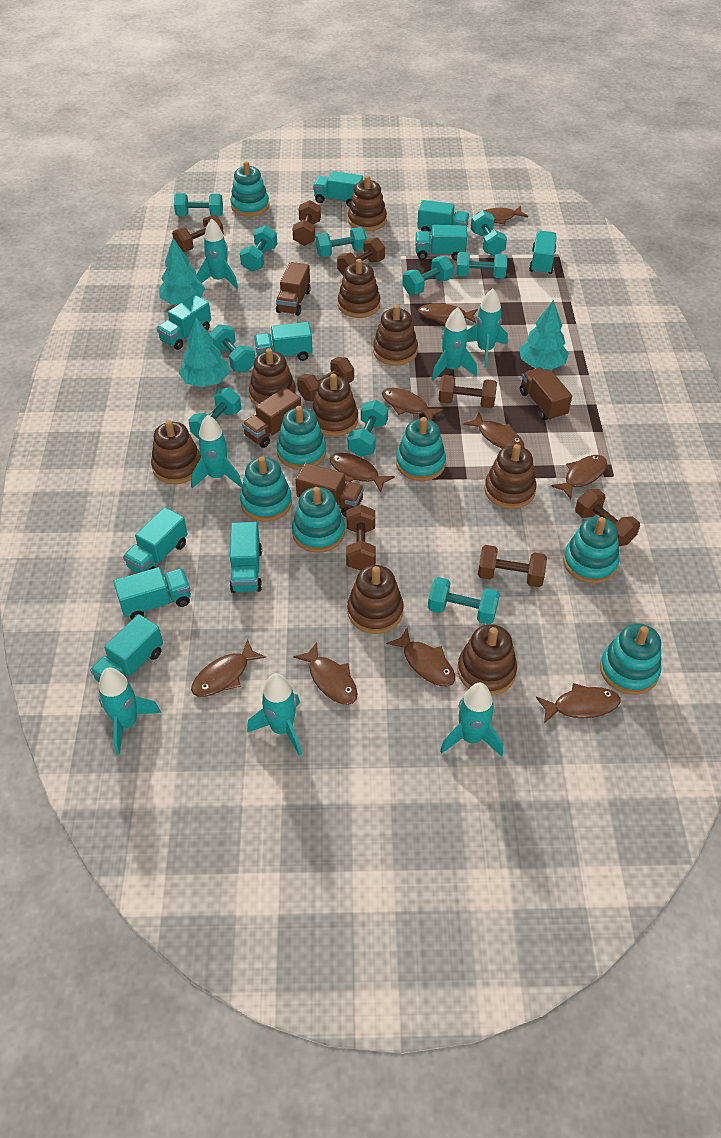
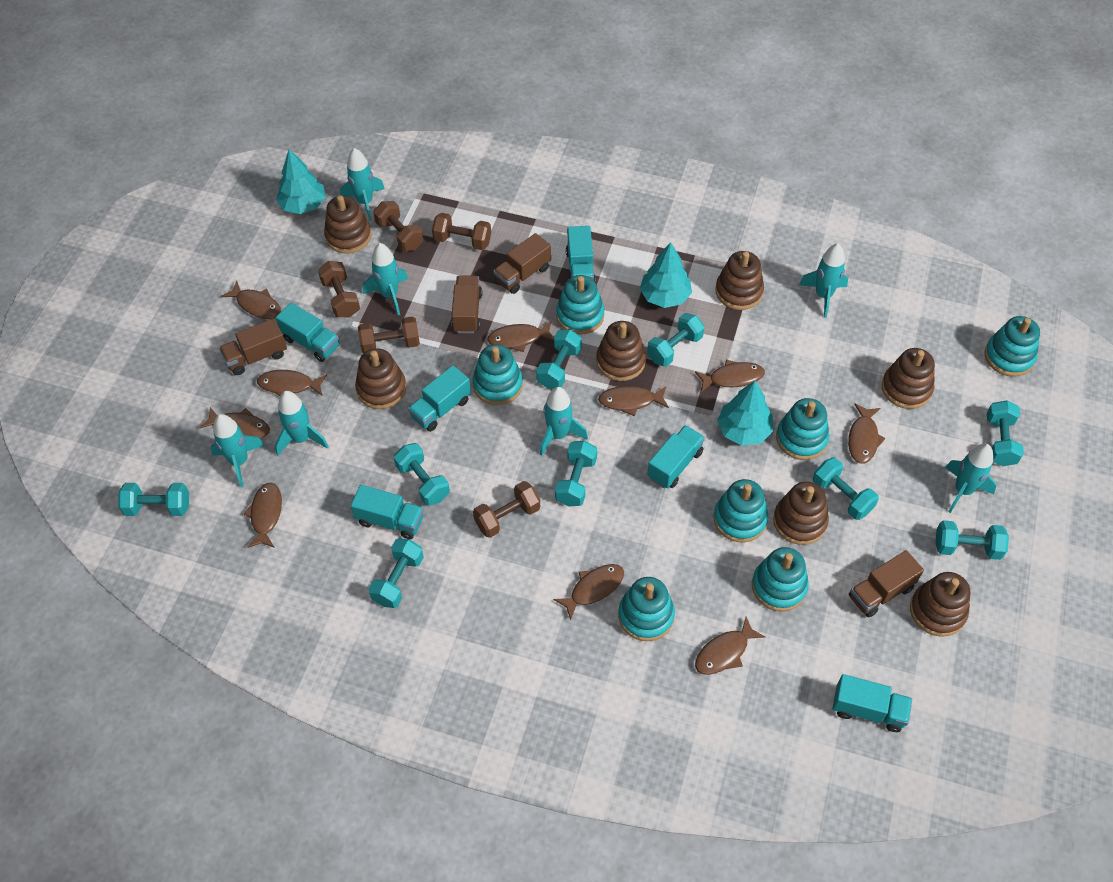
brown dumbbell: 8 -> 5
brown stacking toy: 9 -> 7
turquoise dumbbell: 10 -> 9
turquoise truck: 10 -> 6

